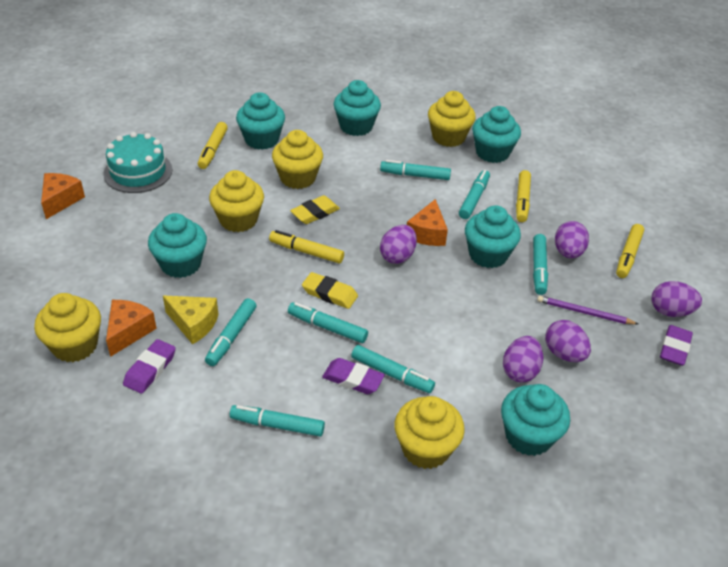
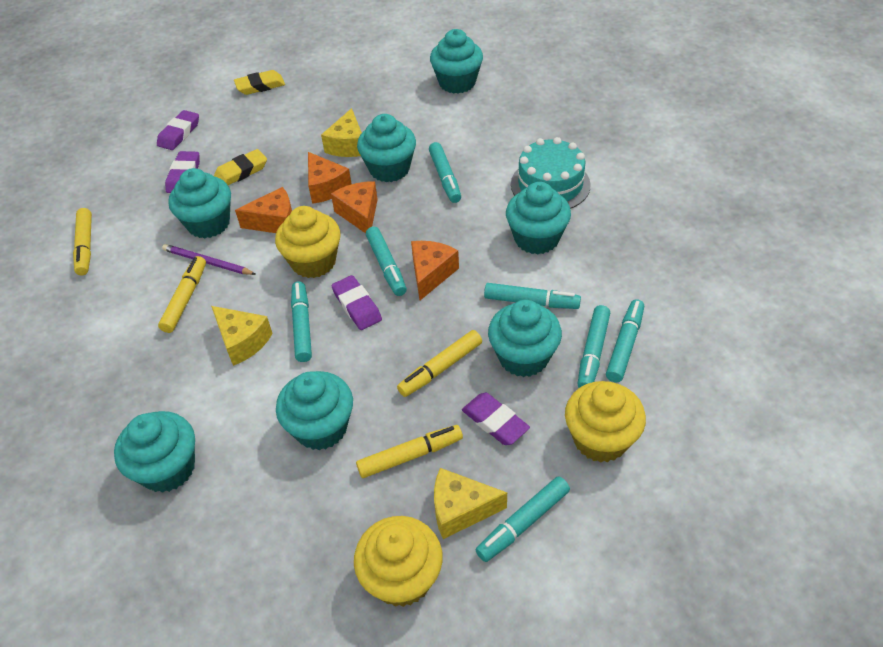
orange cheese: 3 -> 4
purple egg: 5 -> 0
purple eraser: 3 -> 4
turquoise cupcake: 6 -> 7
yellow cheese: 1 -> 3
yellow cupcake: 5 -> 3

